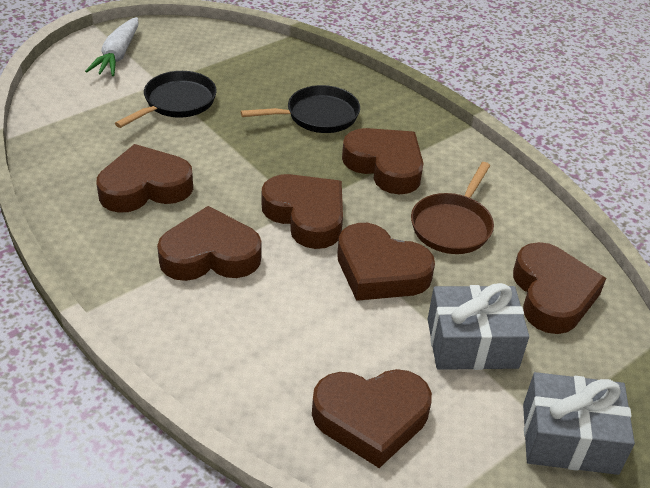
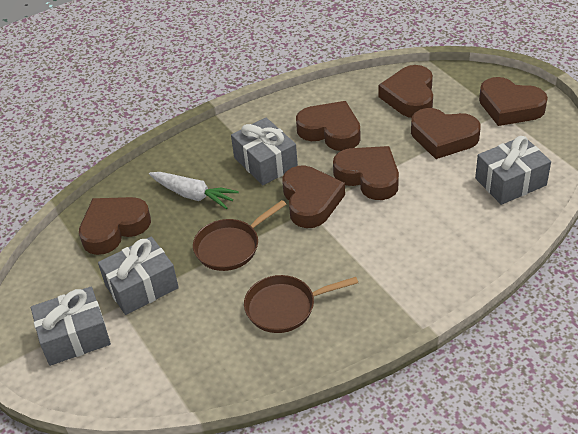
black pan: 2 -> 0
brown pan: 1 -> 2
grey gift: 2 -> 4

